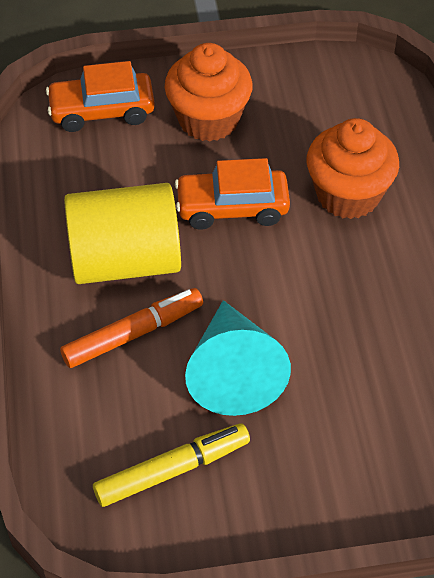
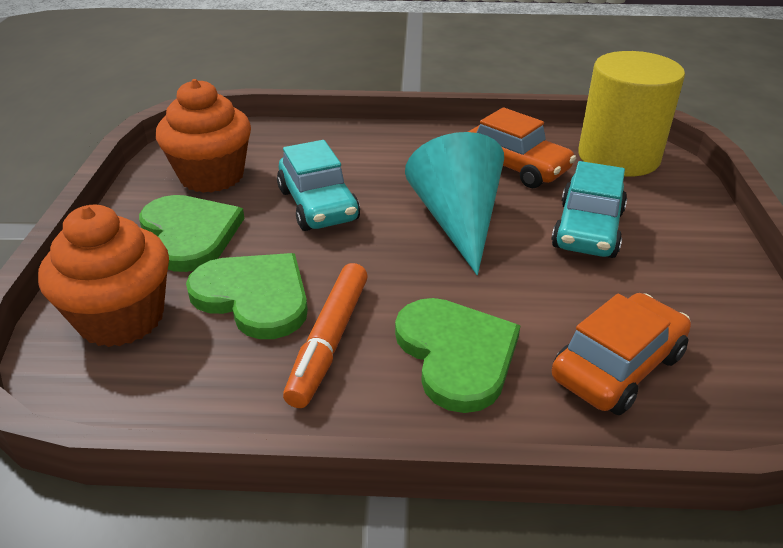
green heart: 0 -> 3
turquoise car: 0 -> 2
yellow marker: 1 -> 0

